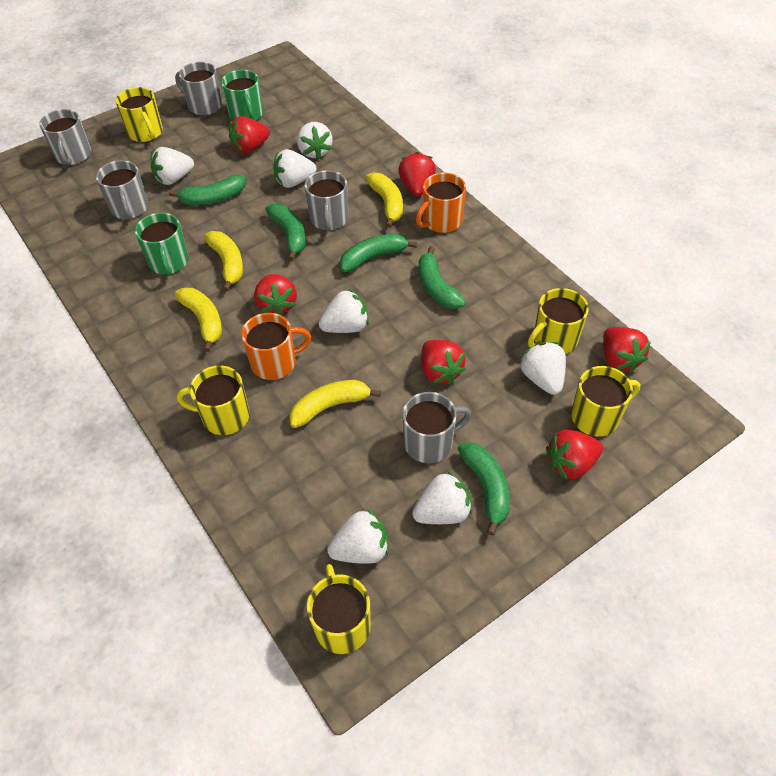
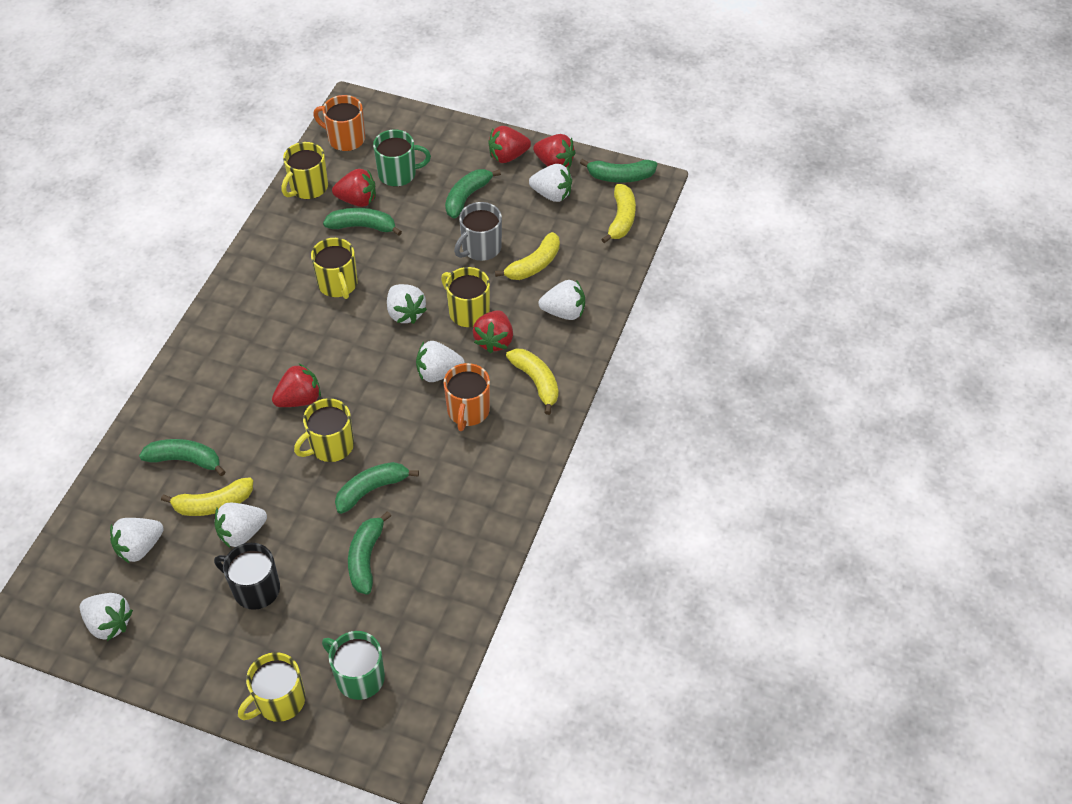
black mug: 0 -> 1
green banana: 5 -> 6
grey mug: 5 -> 1
red strawberry: 6 -> 5

